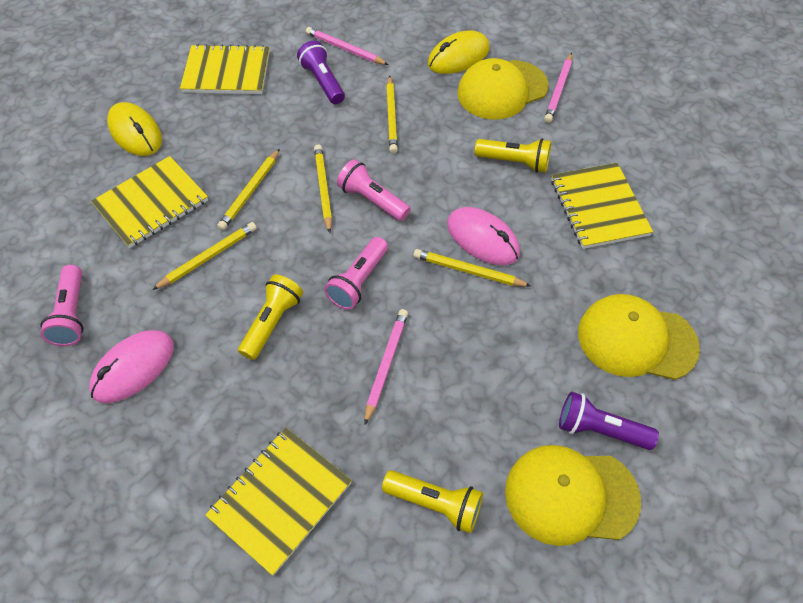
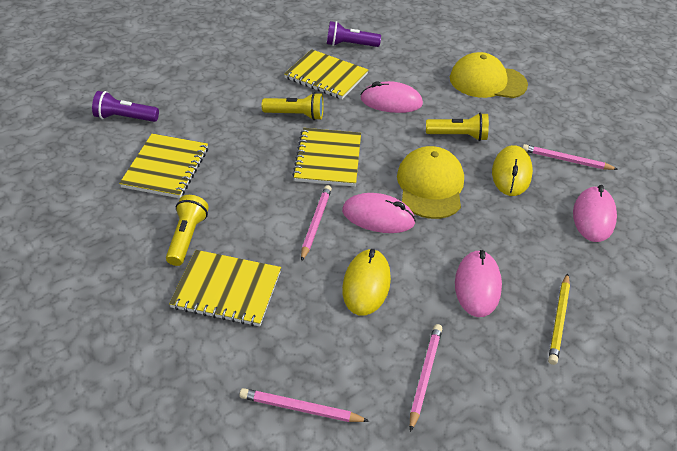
pink flashlight: 3 -> 0
pink mouse: 2 -> 4
pink pencil: 3 -> 4
yellow cap: 3 -> 2
yellow pencil: 5 -> 1

